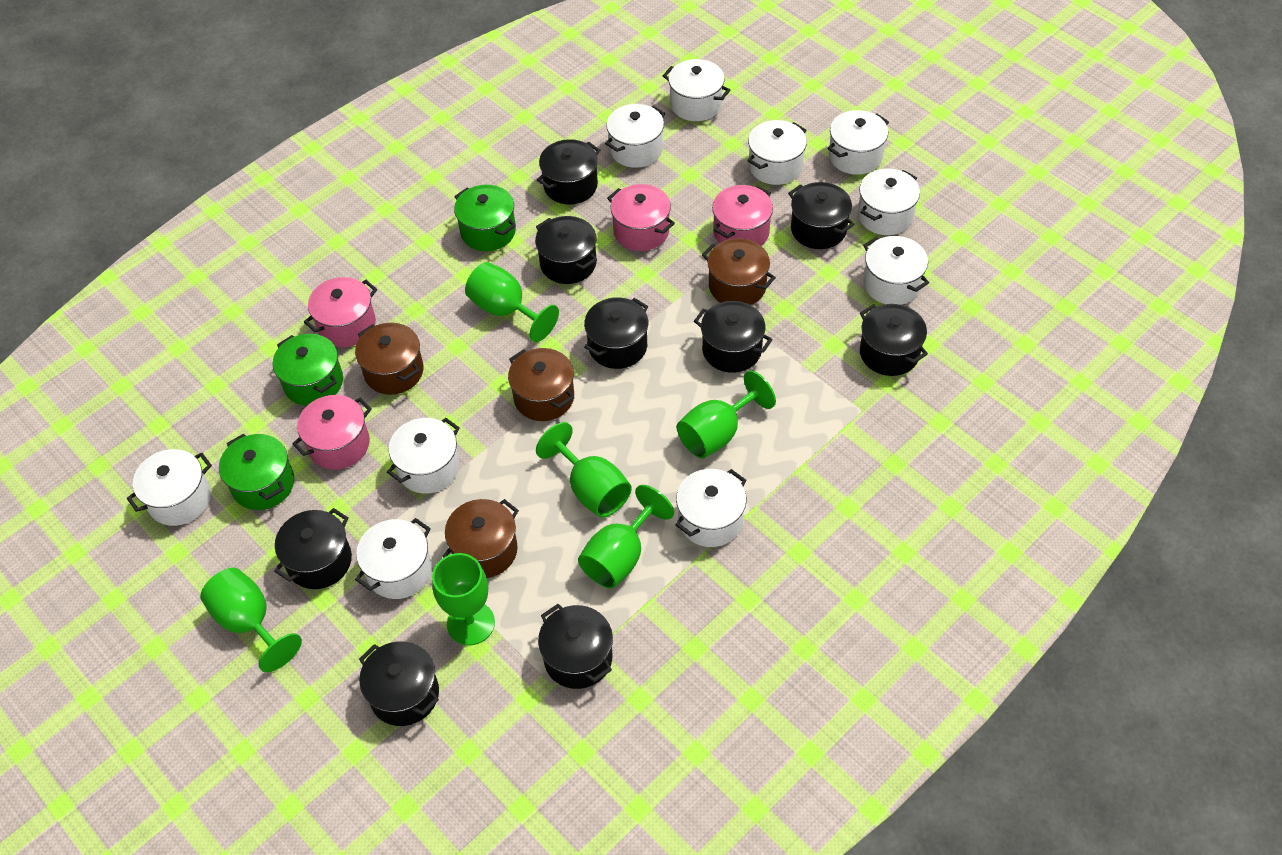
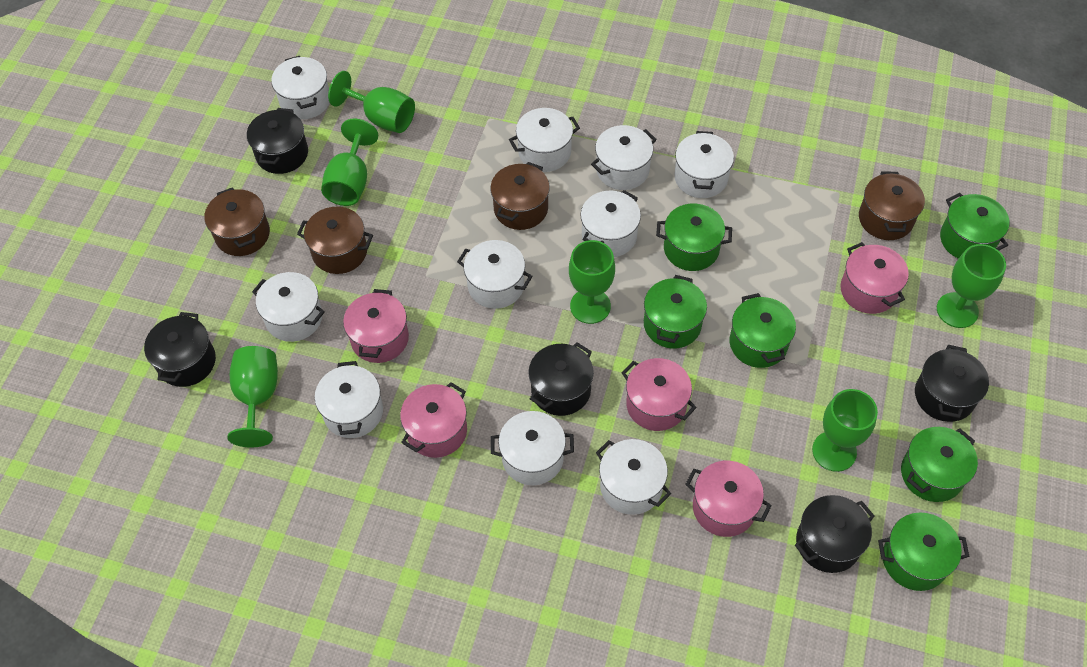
black pot: 9 -> 5
green pot: 3 -> 6
pink pot: 4 -> 5

